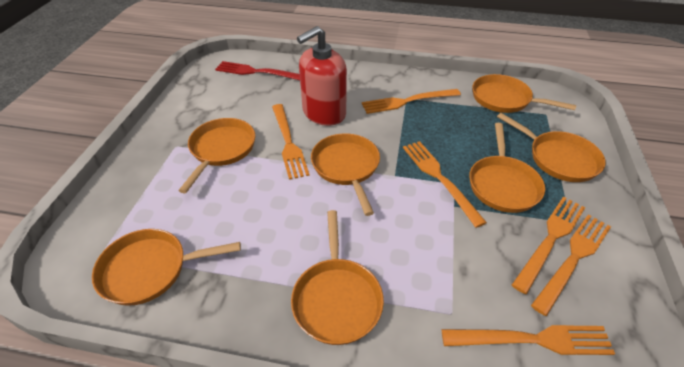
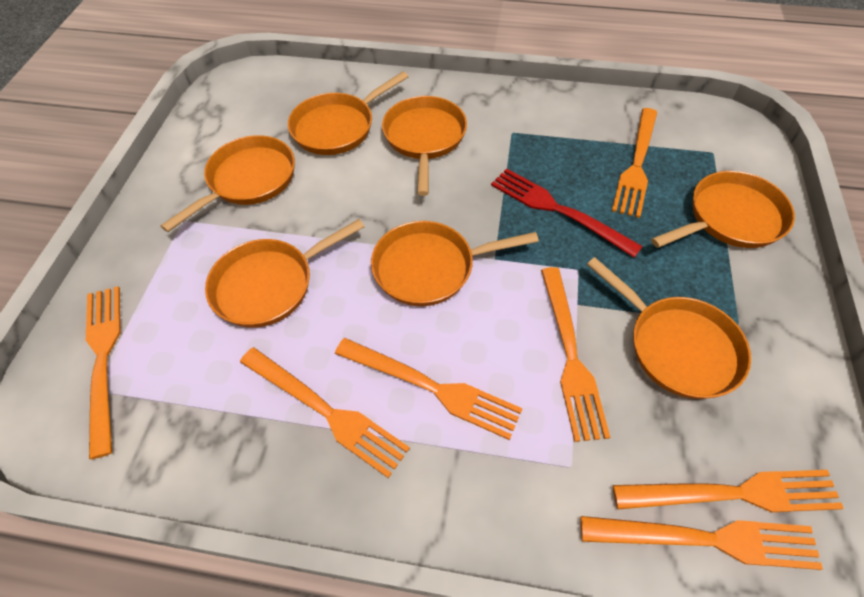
orange fork: 6 -> 7
red soap dispenser: 1 -> 0

